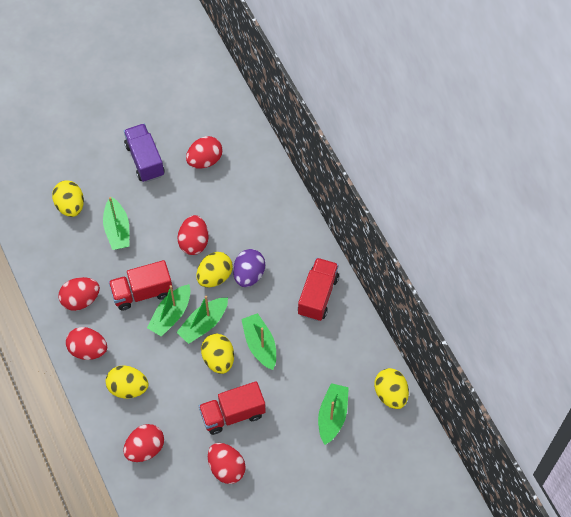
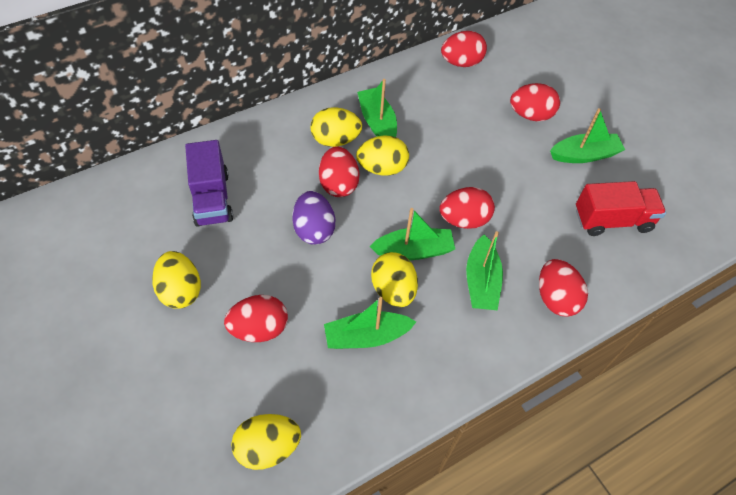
red truck: 3 -> 1

